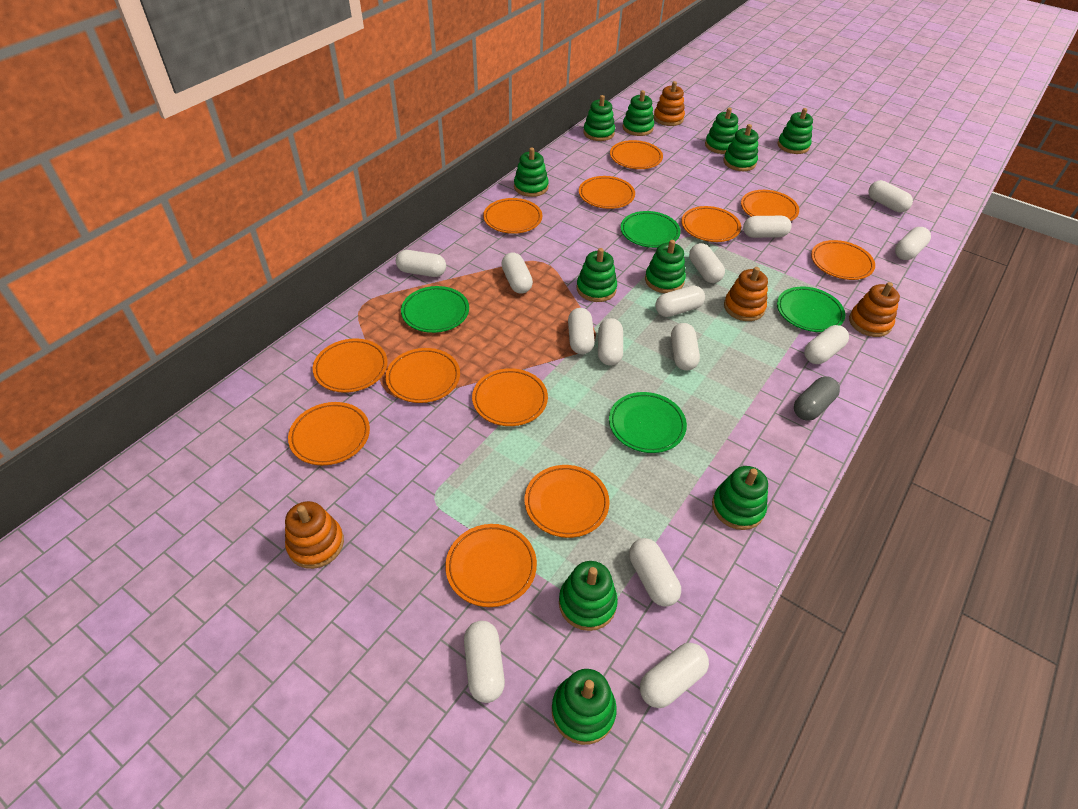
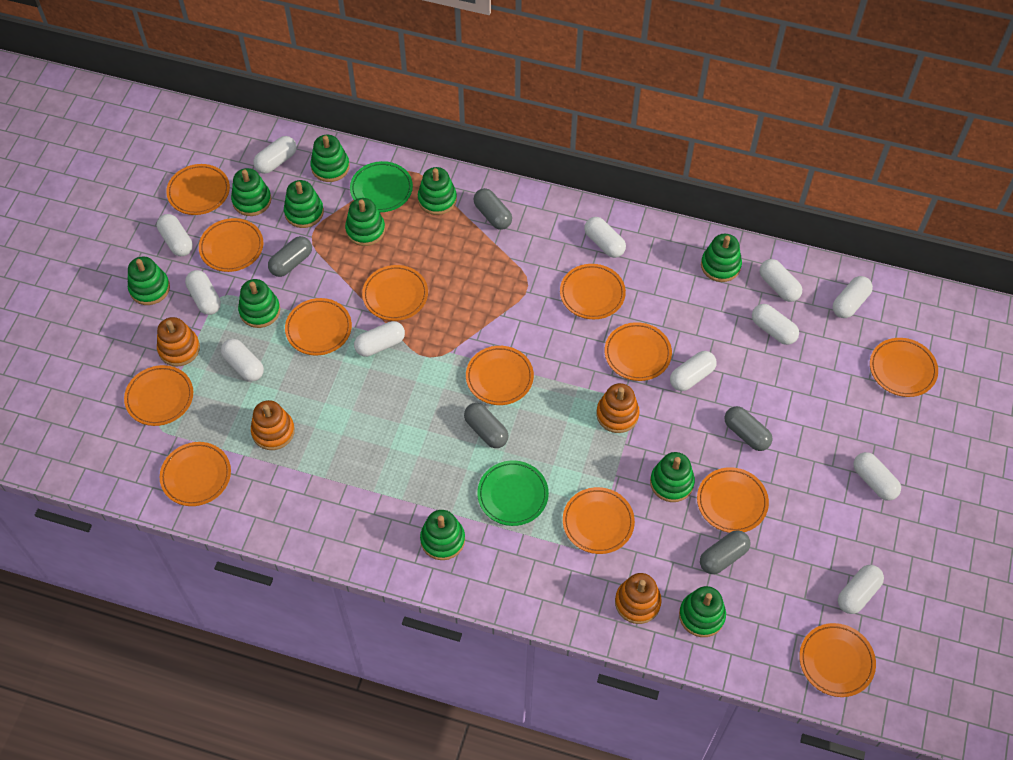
green plate: 4 -> 2
grey capsule: 1 -> 5
orange plate: 12 -> 13
white capsule: 14 -> 12

